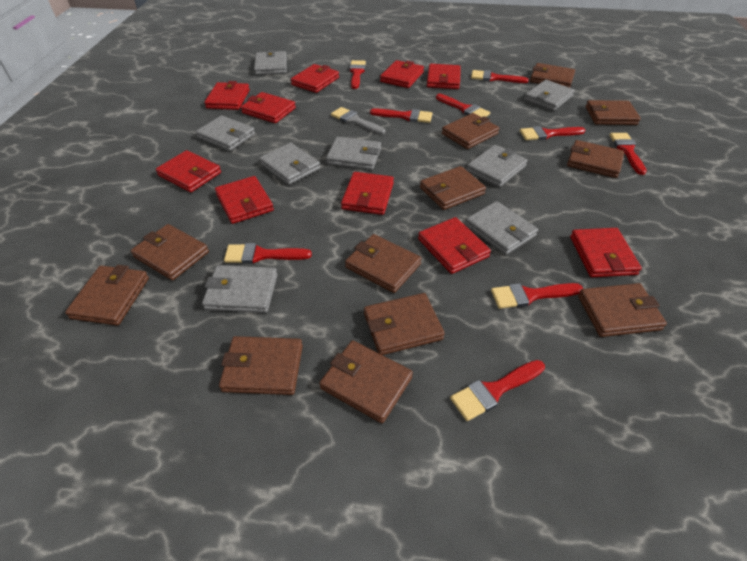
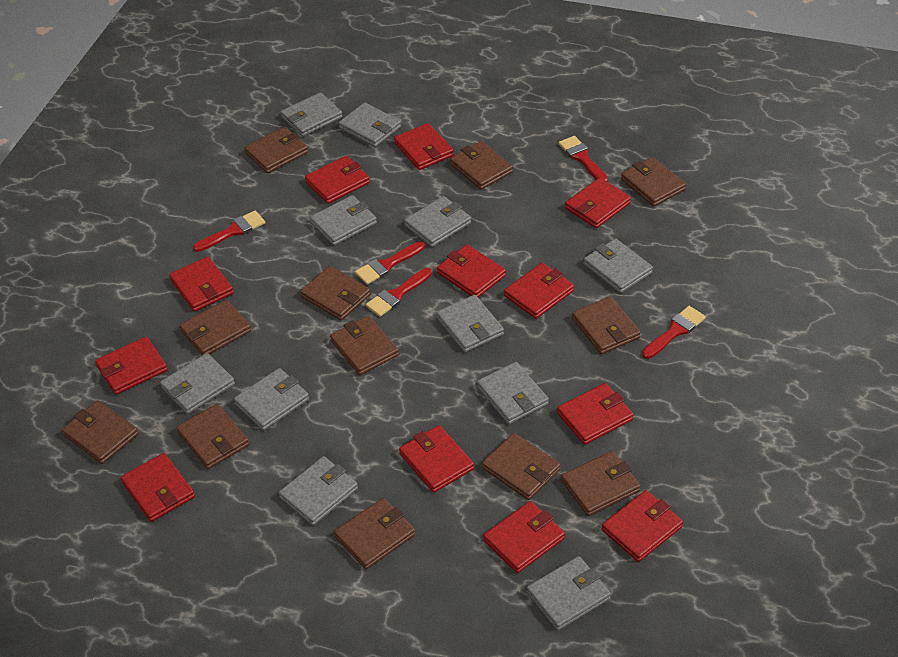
grey brush: 1 -> 0
grey wallet: 8 -> 11
red brush: 9 -> 5
red wallet: 10 -> 12

